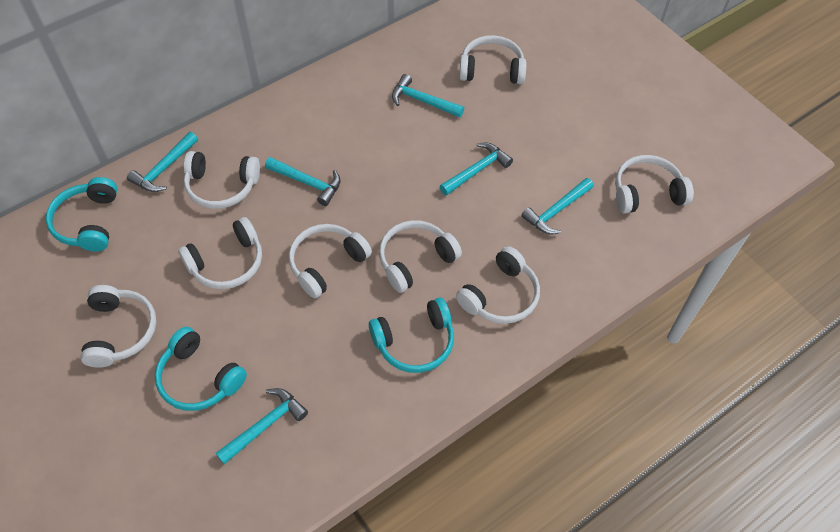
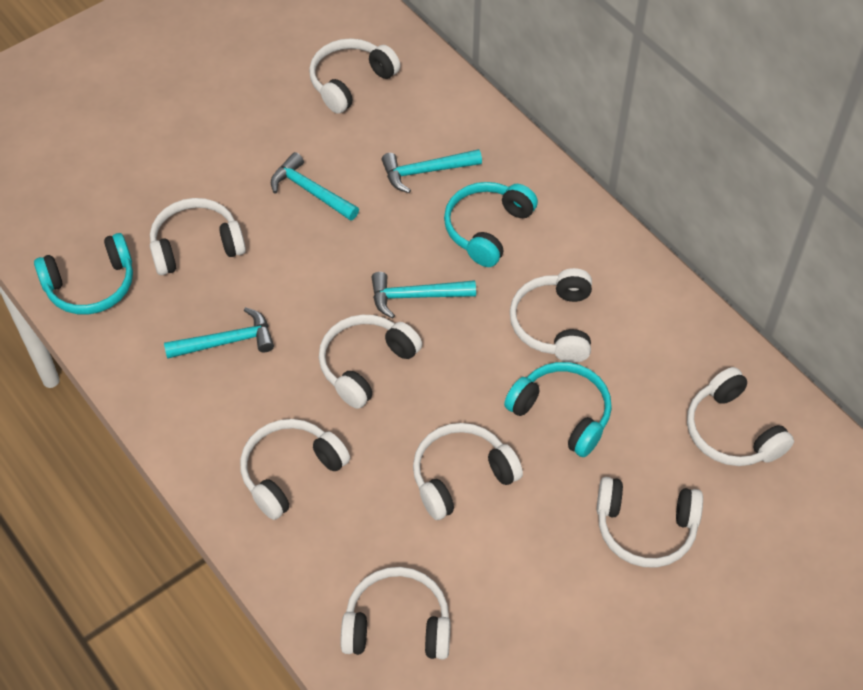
turquoise hammer: 6 -> 4
white headphones: 8 -> 9

